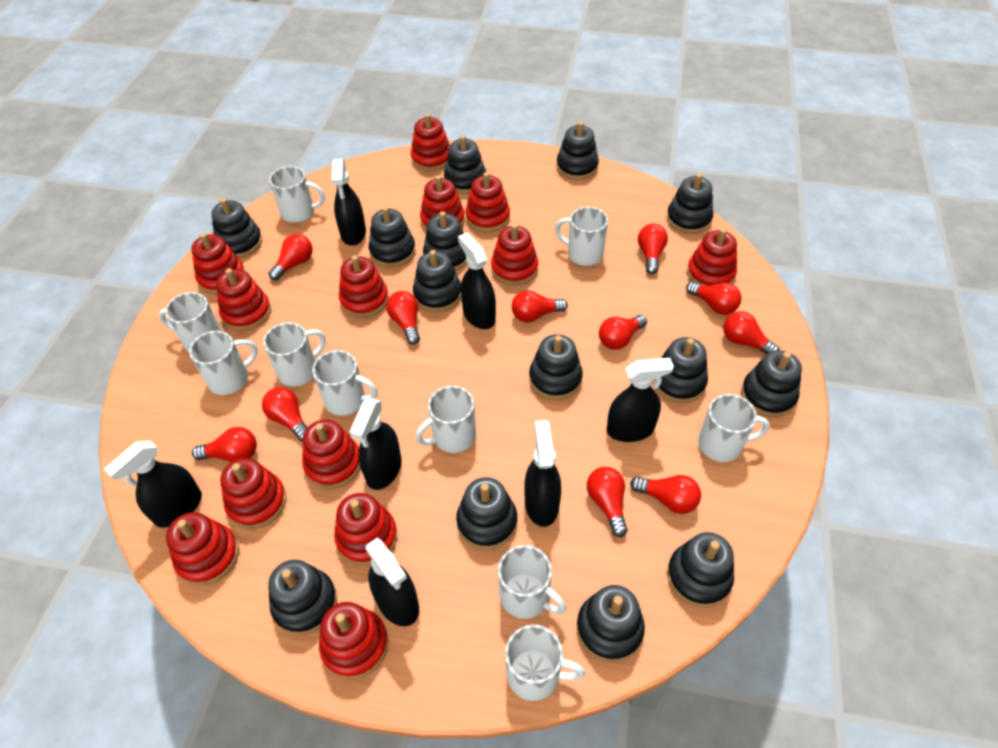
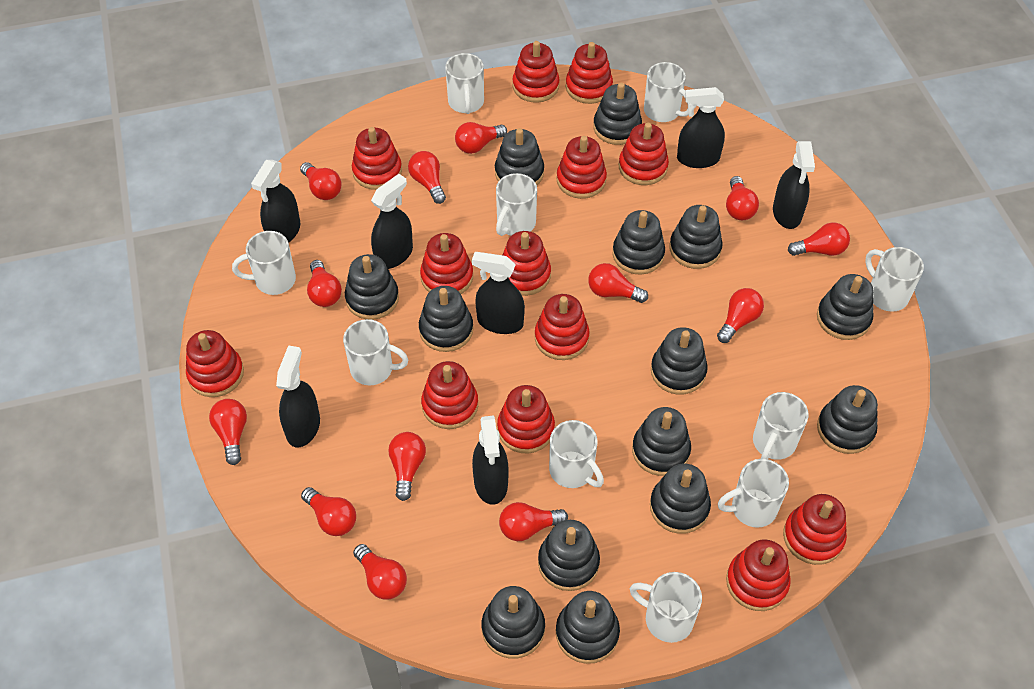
red light bulb: 11 -> 13

